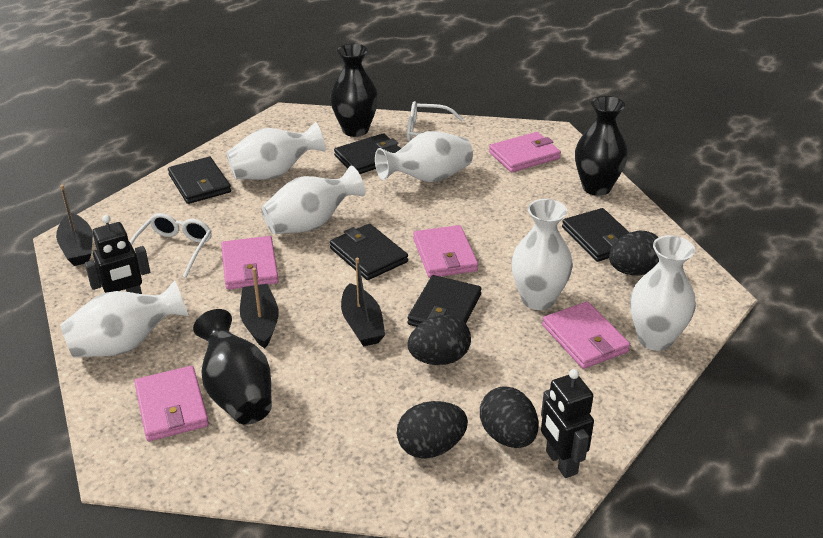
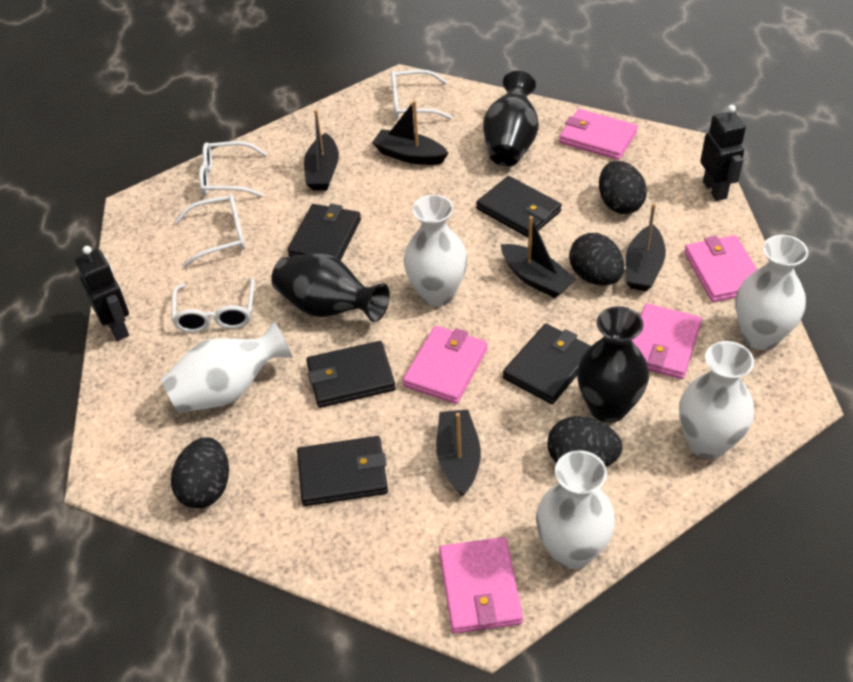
black boat: 3 -> 5
white glasses: 2 -> 4
white vase: 6 -> 5

